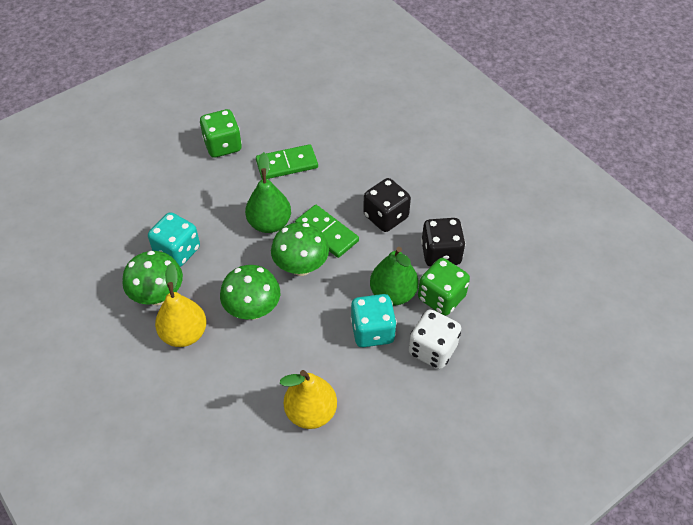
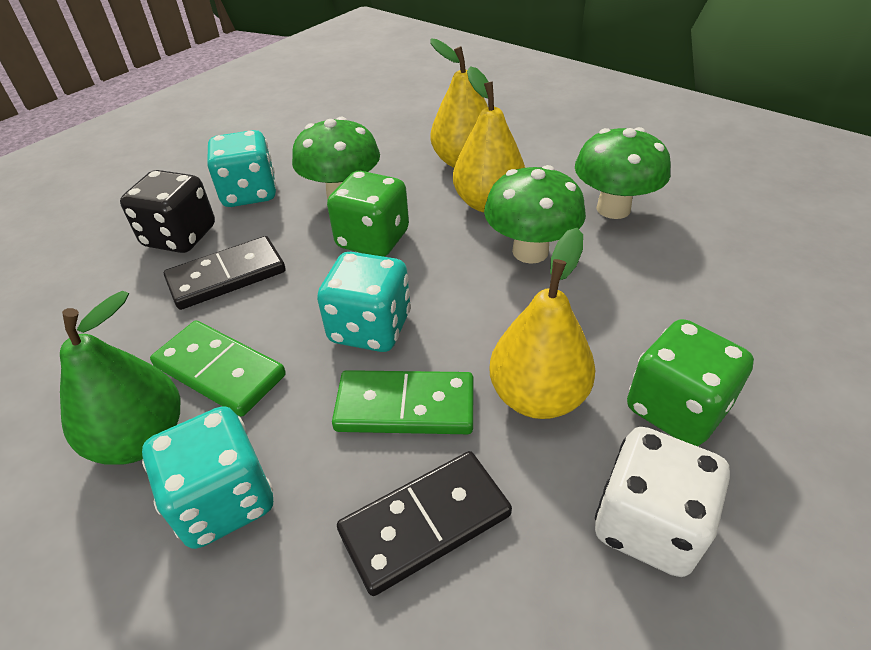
black dice: 2 -> 1
black domino: 0 -> 2
green pear: 2 -> 1
turquoise dice: 2 -> 3
yellow pear: 2 -> 3

